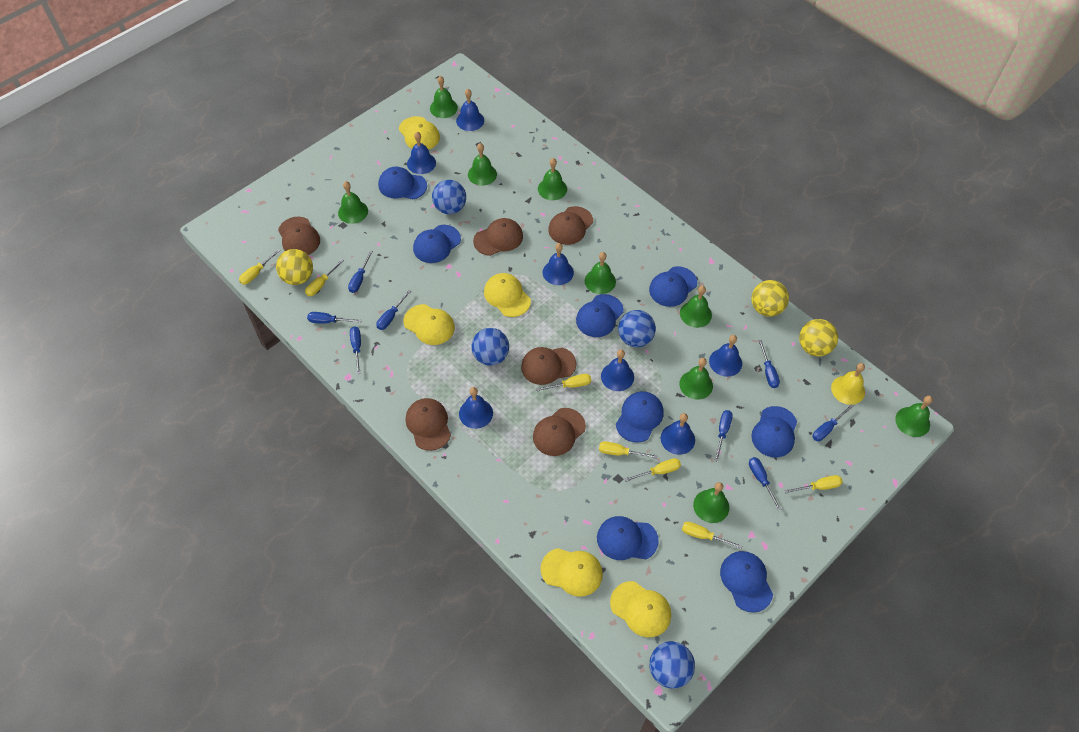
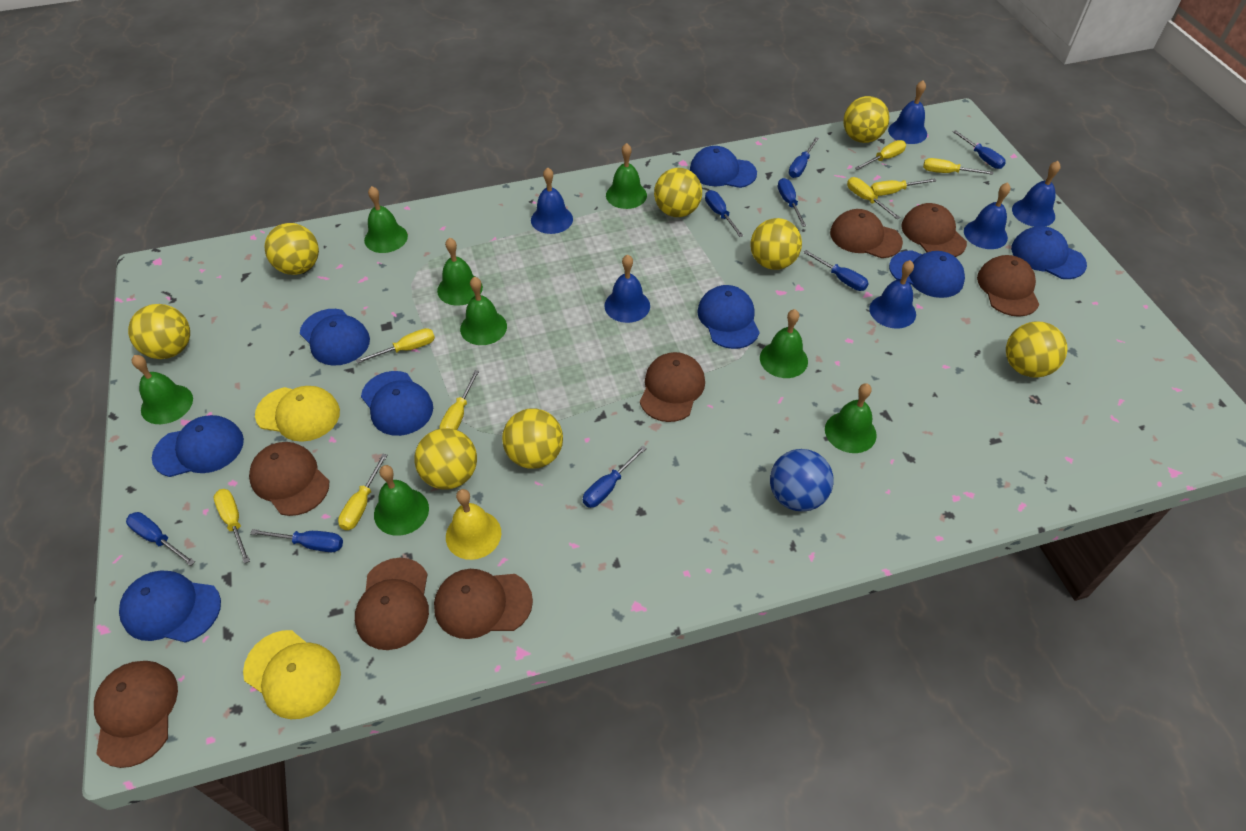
blue ball: 4 -> 1
blue bell: 7 -> 6
brown cap: 6 -> 8
green bell: 9 -> 8
yellow ball: 3 -> 8
yellow cap: 5 -> 2
yellow screwdriver: 7 -> 8

